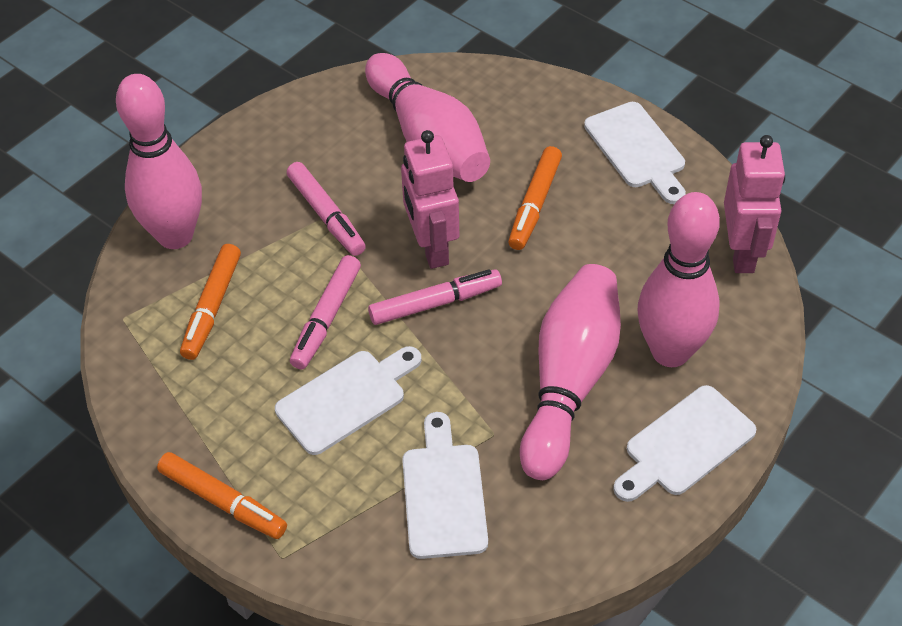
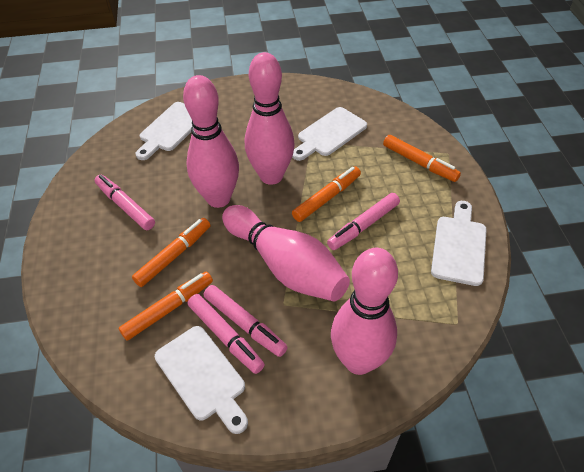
orange marker: 3 -> 4
pink marker: 3 -> 4
pink robot: 2 -> 0

